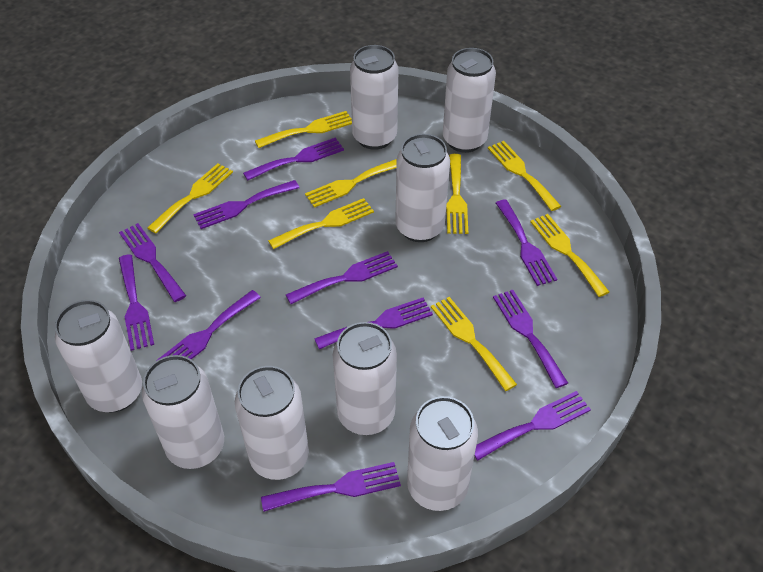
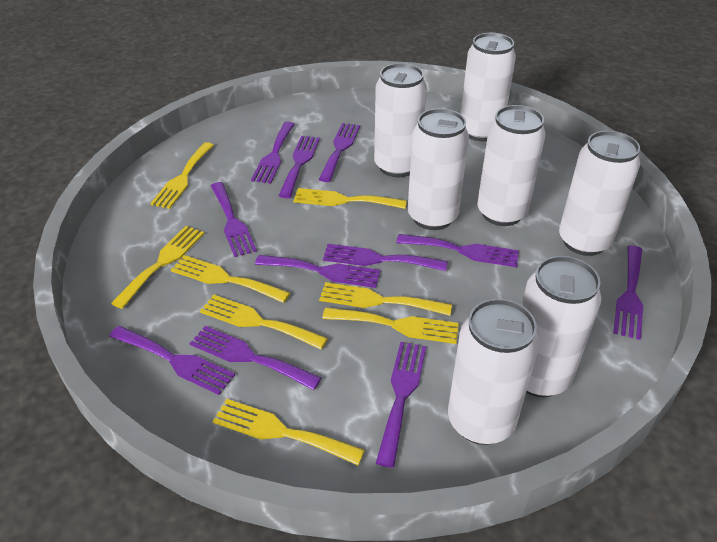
white can: 8 -> 7

